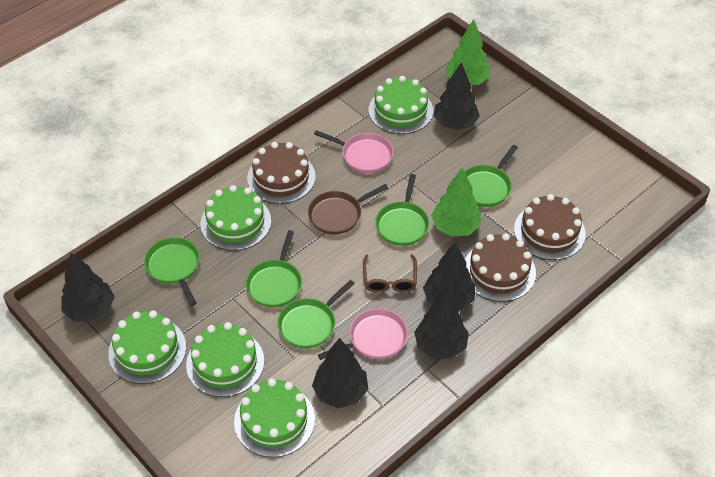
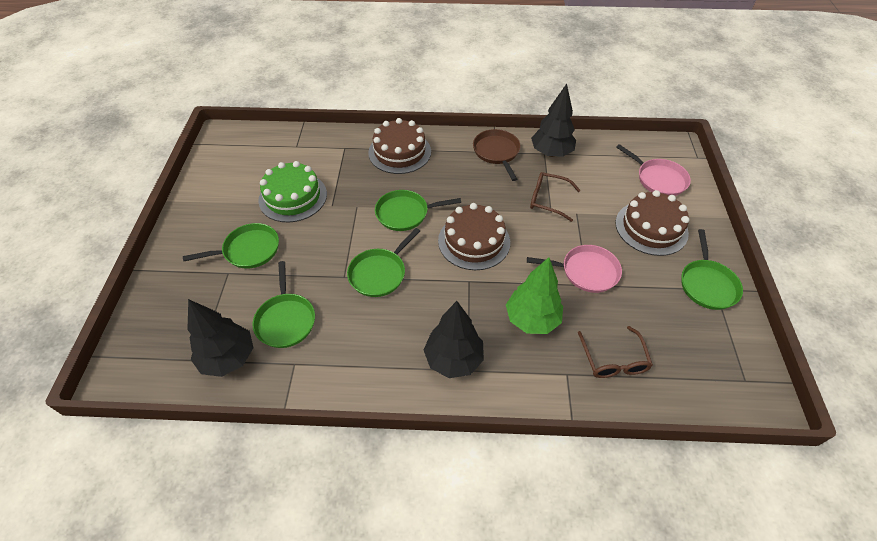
black tree: 5 -> 3
brown glasses: 1 -> 2
green cake: 5 -> 1
green tree: 2 -> 1

